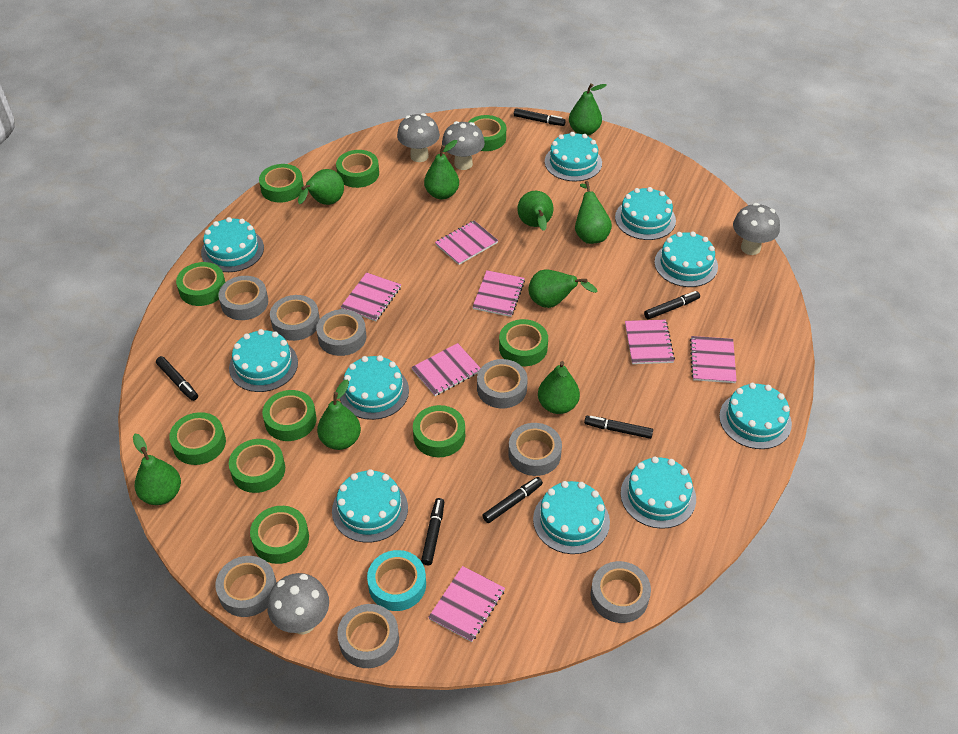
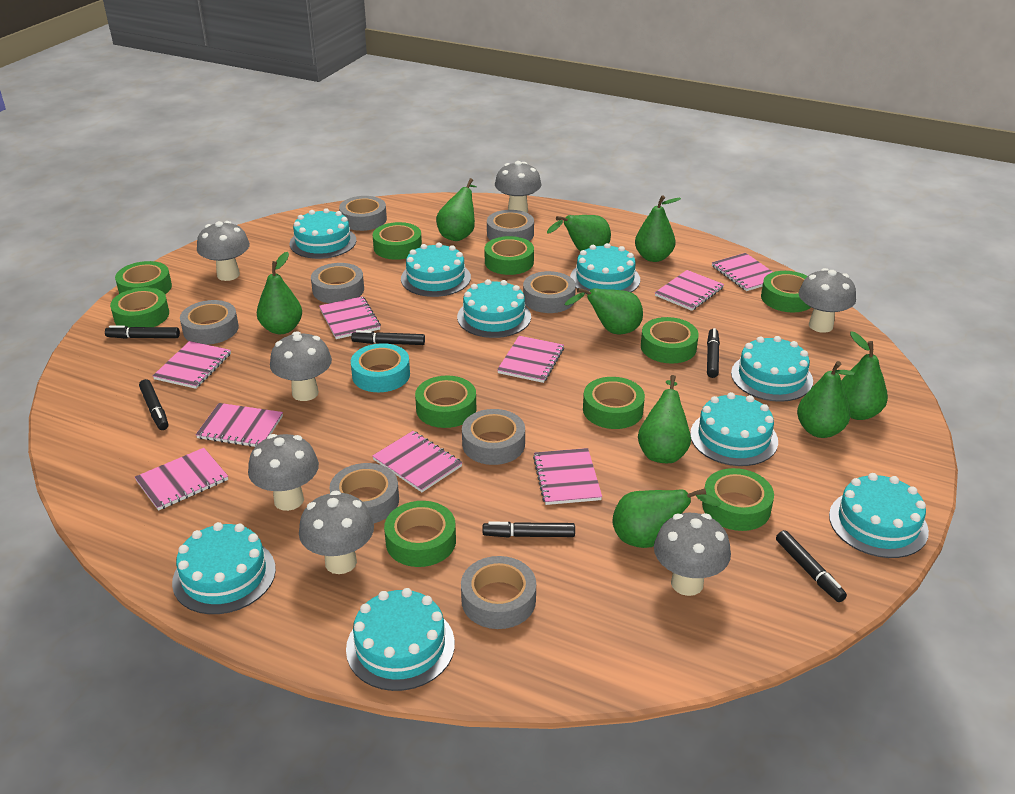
grey mushroom: 4 -> 7
pink notebook: 7 -> 9
turquoise cake: 10 -> 9

